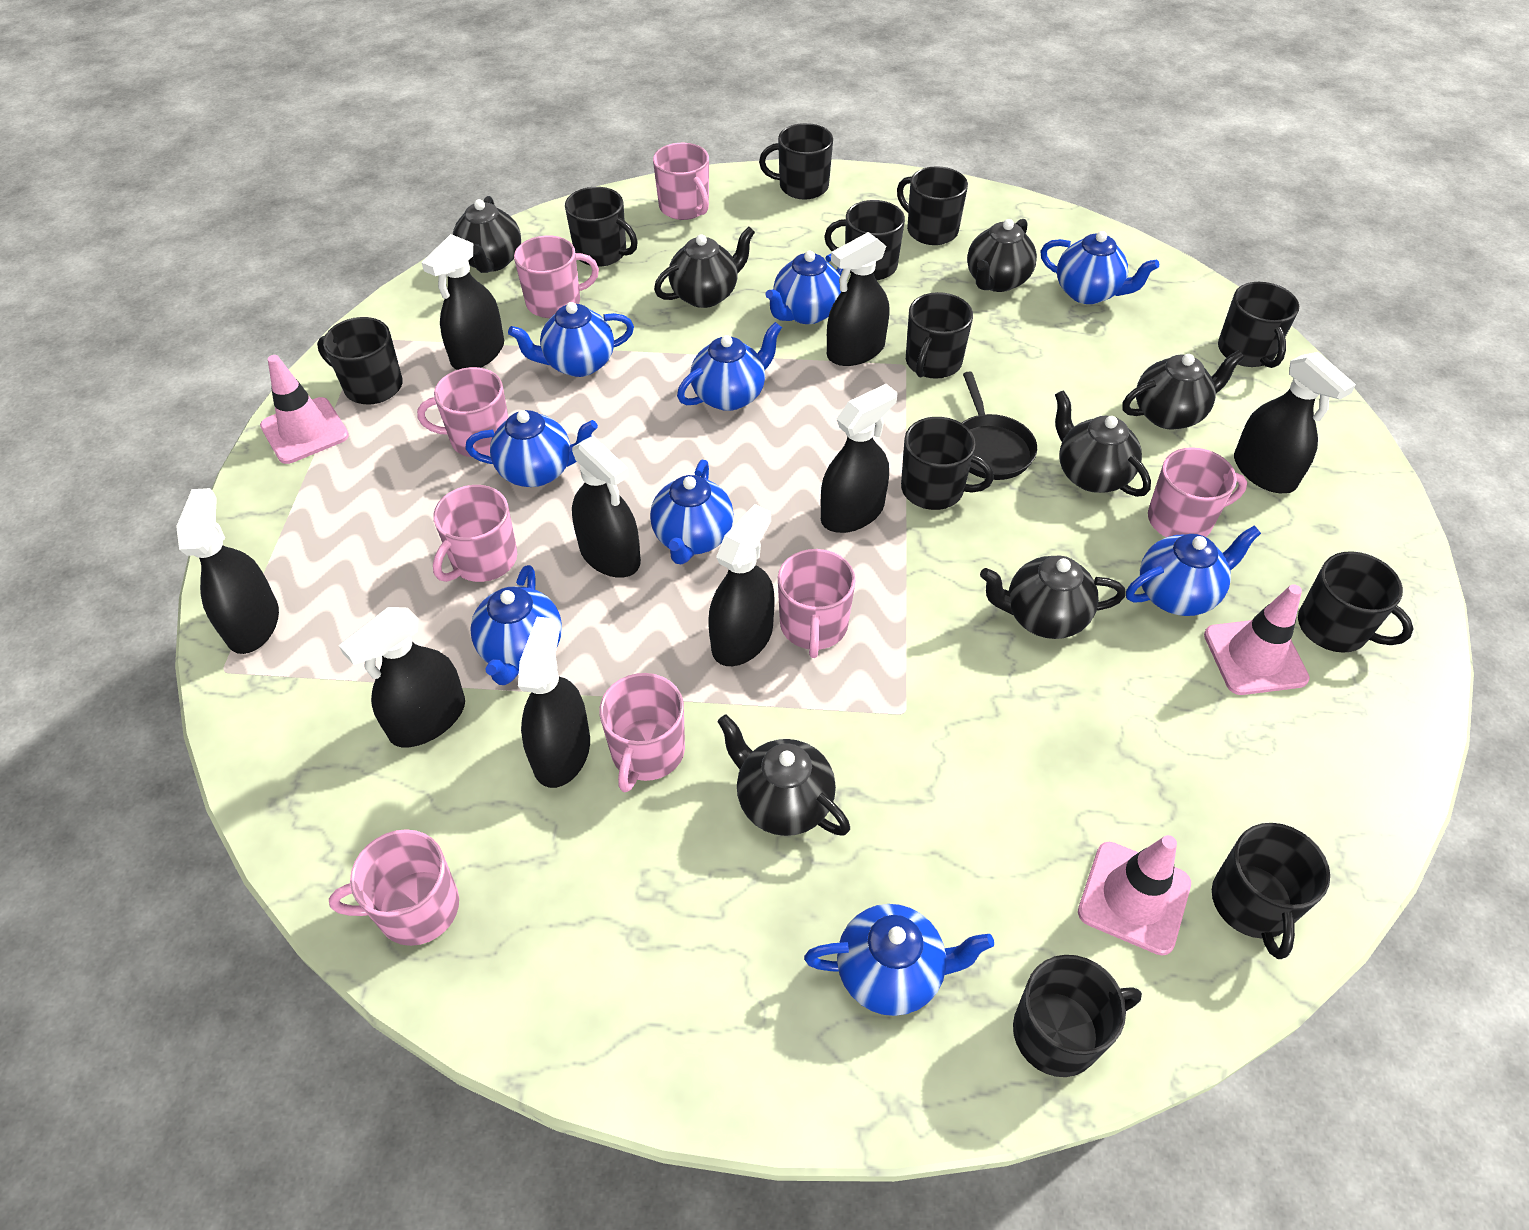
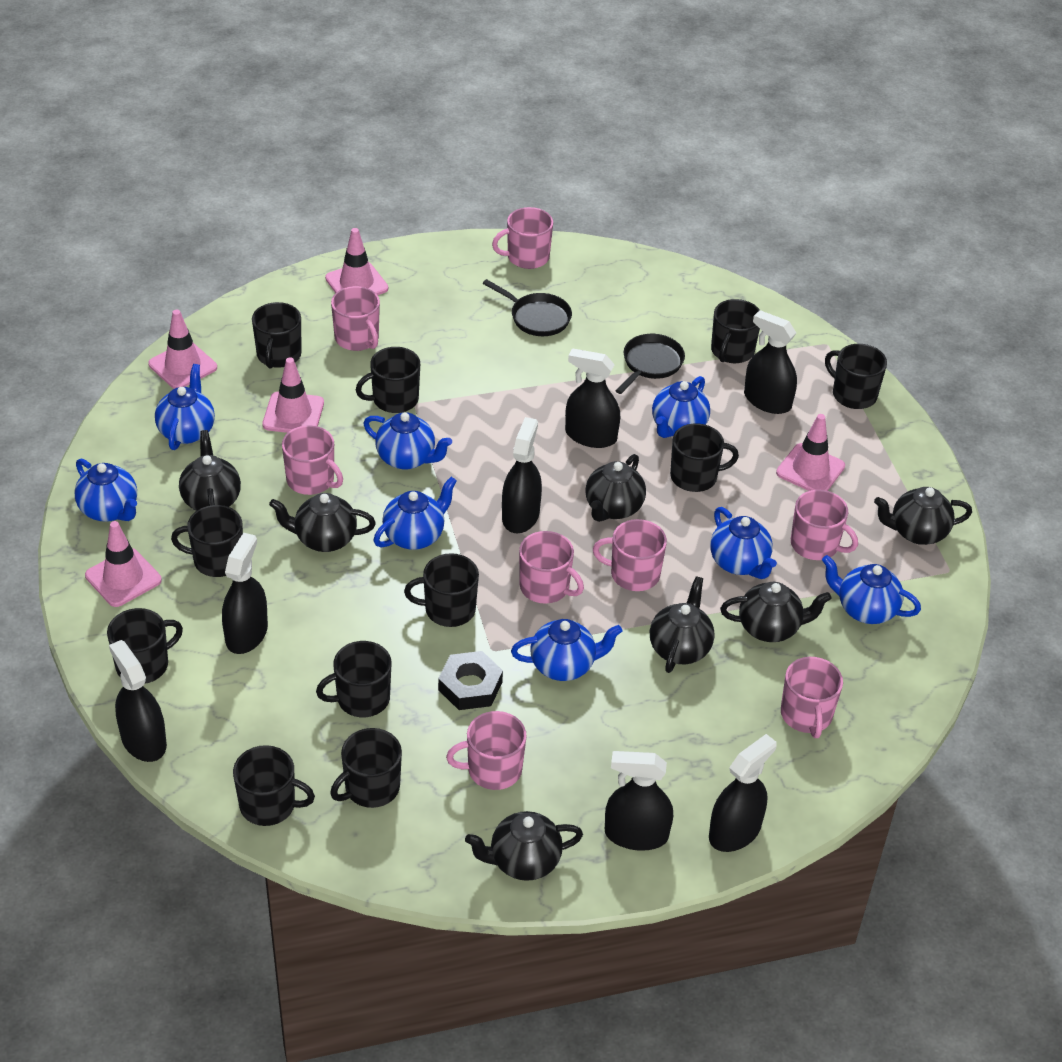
black nut: 0 -> 1
black pan: 1 -> 2
black spray bottle: 9 -> 7
blue teapot: 9 -> 8
pink traffic cone: 3 -> 5

